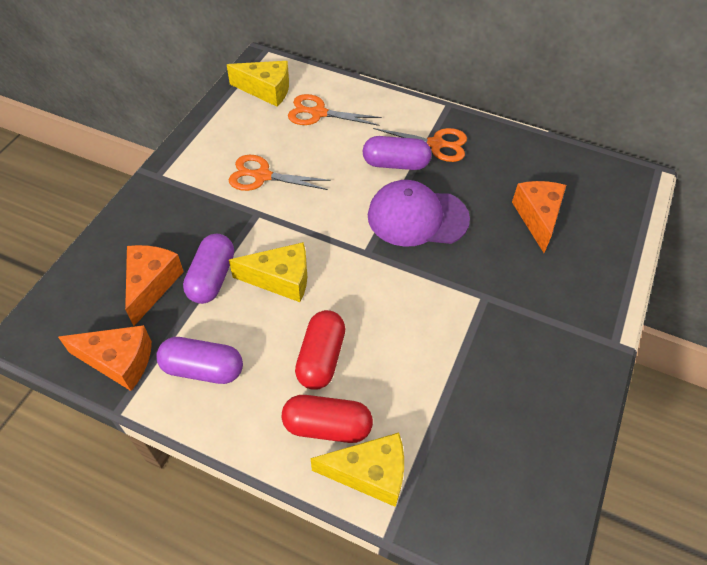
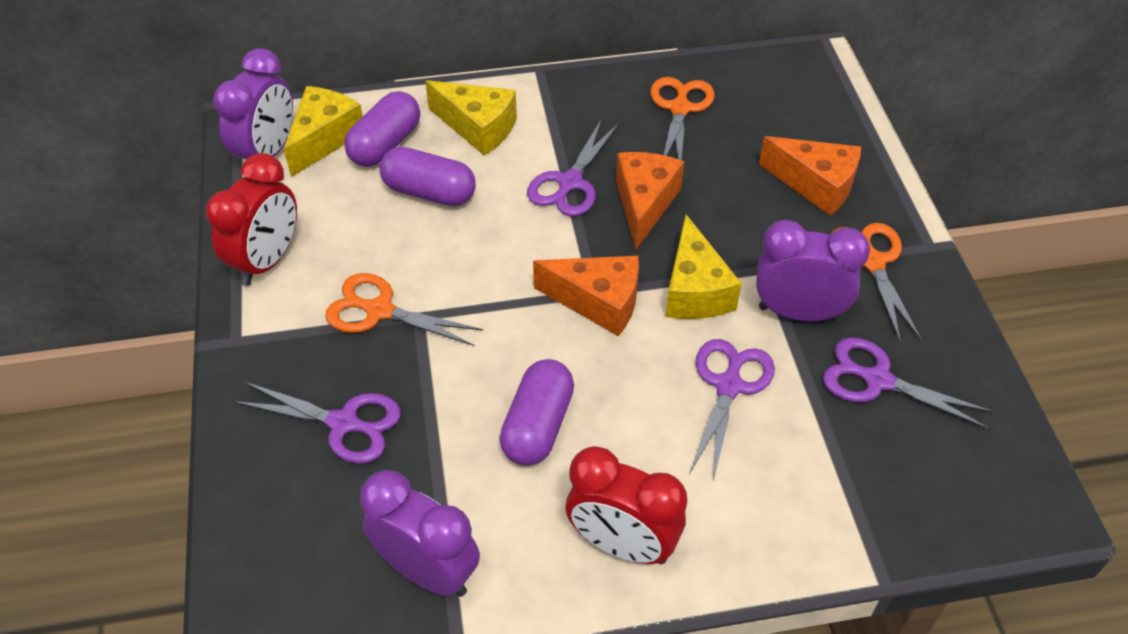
purple cap: 1 -> 0
purple clock: 0 -> 3
purple scissors: 0 -> 4
red capsule: 2 -> 0
red clock: 0 -> 2

